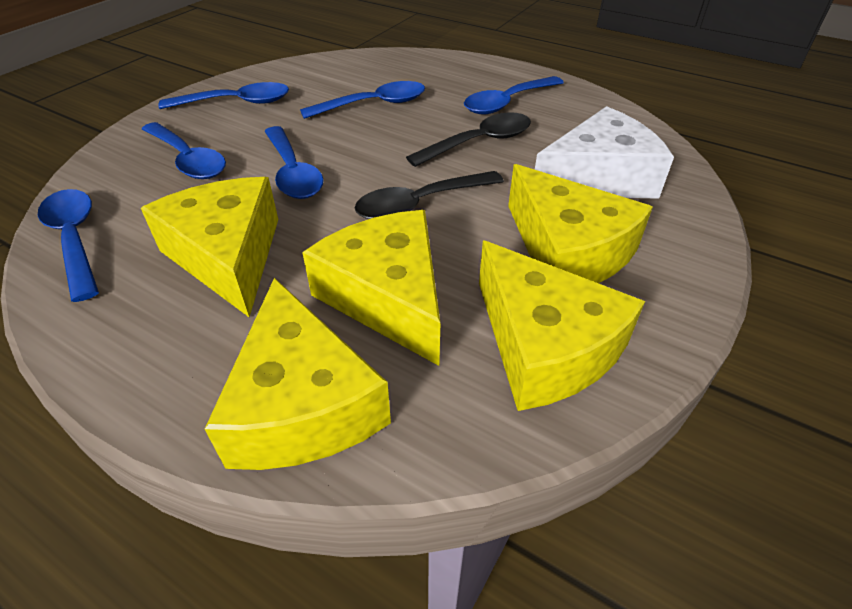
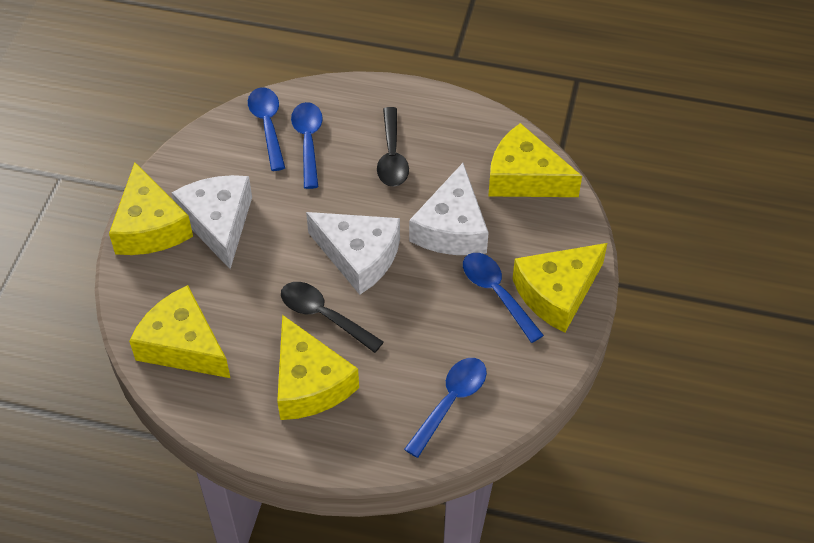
blue spoon: 6 -> 4
white cheese: 1 -> 3

